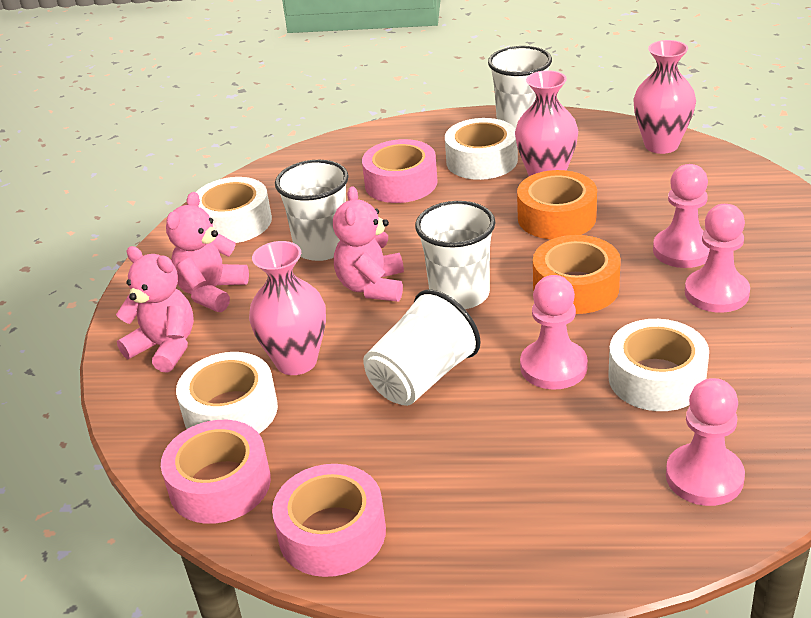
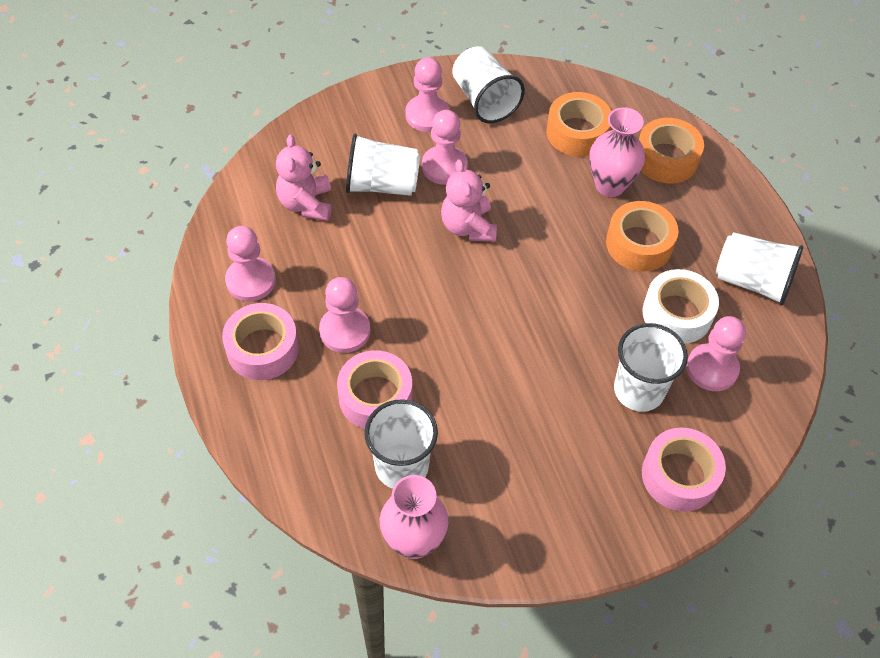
orange tape: 2 -> 3
pink pawn: 4 -> 5
pink teddy bear: 3 -> 2
pink vase: 3 -> 2
white cup: 4 -> 5
white tape: 4 -> 1

